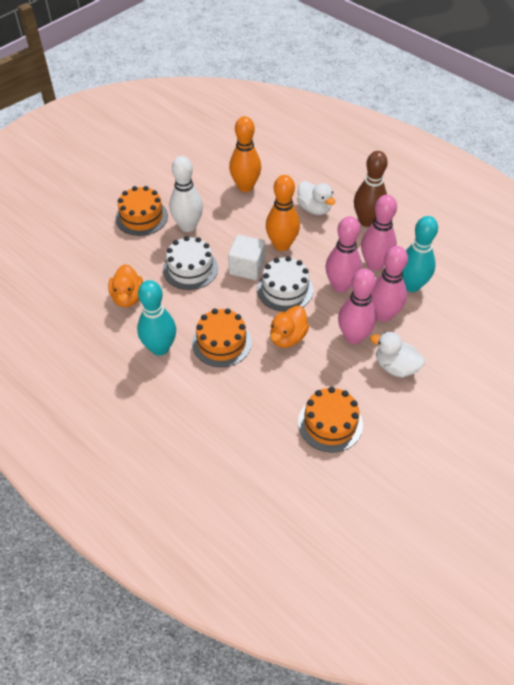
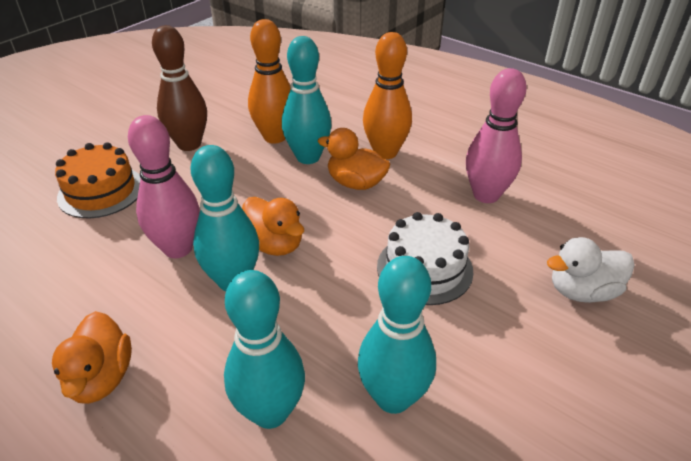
orange cake: 3 -> 1
orange duck: 2 -> 3
pink bowling pin: 4 -> 2
turquoise bowling pin: 2 -> 4
white bowling pin: 1 -> 0
white cake: 2 -> 1
white cube: 1 -> 0
white duck: 2 -> 1

